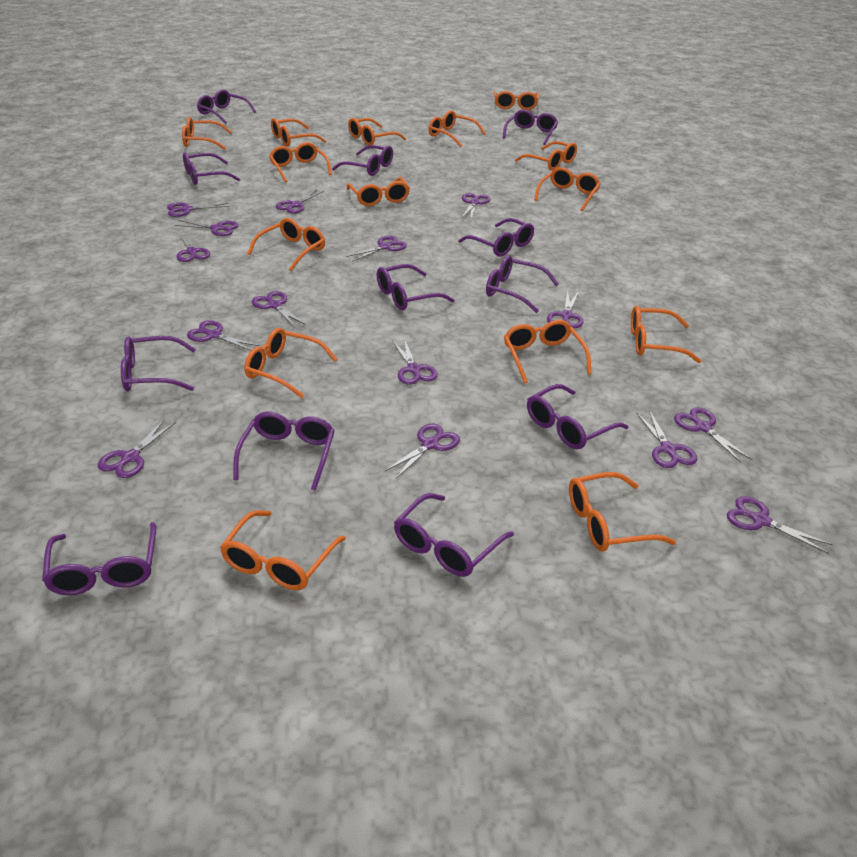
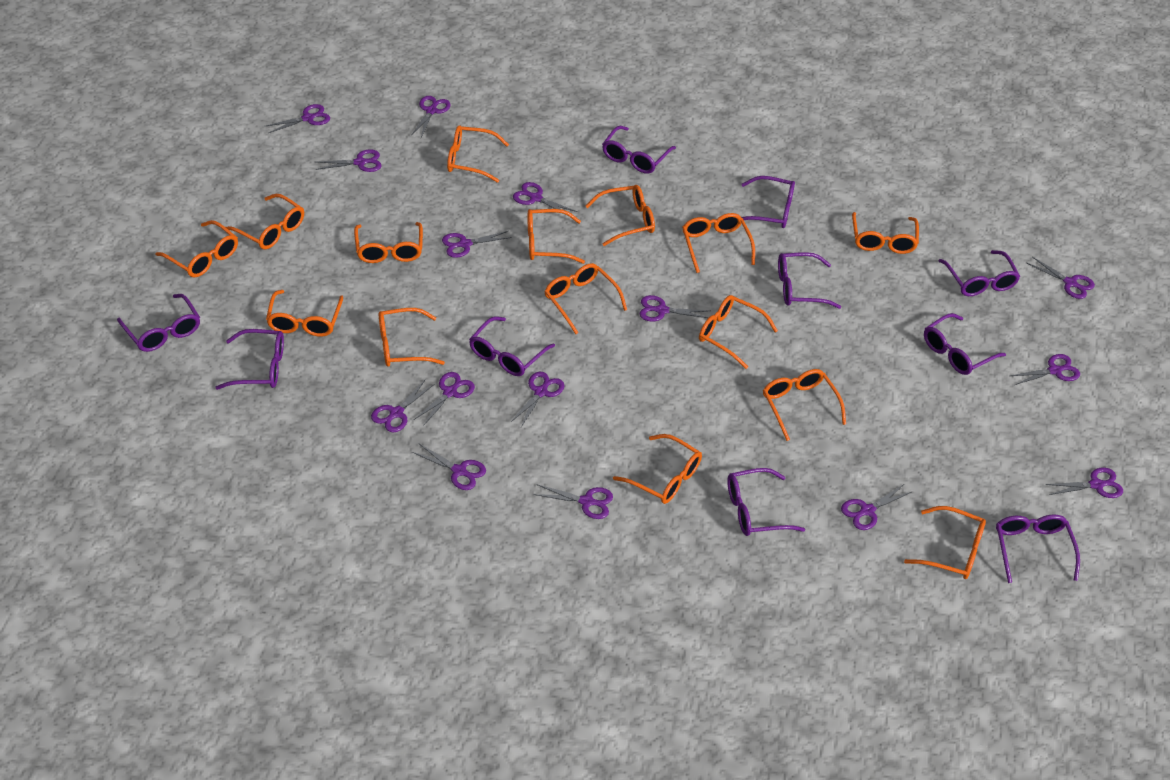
purple glasses: 12 -> 10

